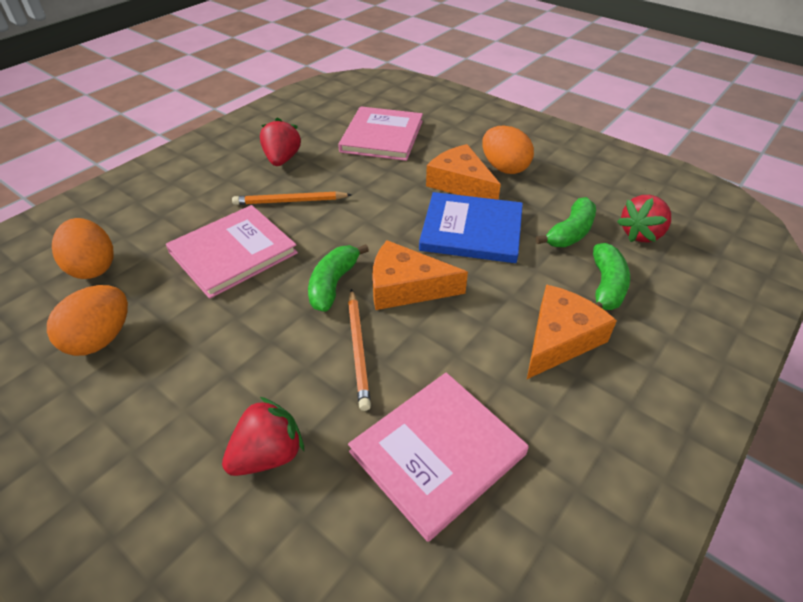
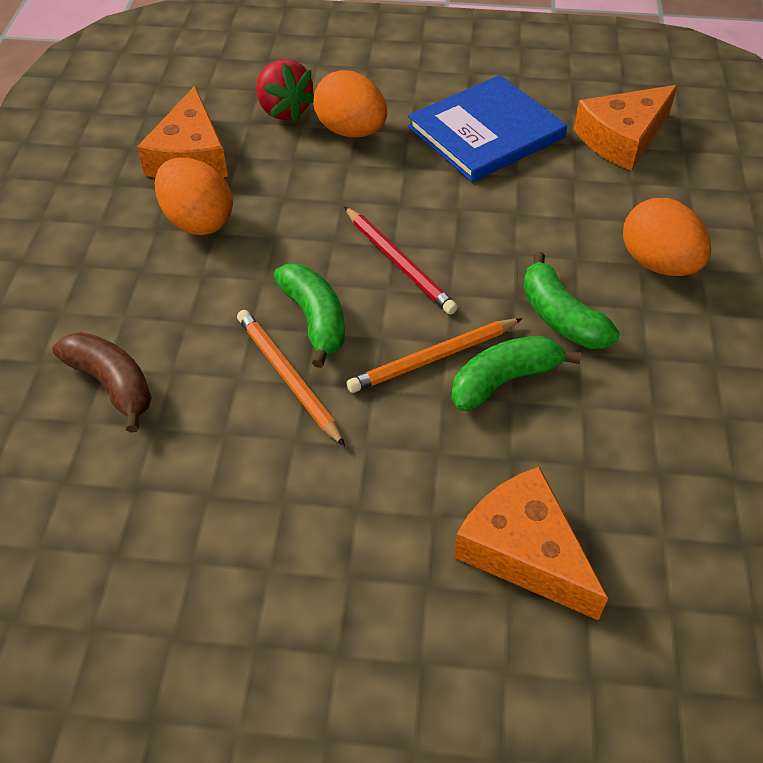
brown banana: 0 -> 1
pink book: 3 -> 0
red pencil: 0 -> 1
red strawberry: 3 -> 1

